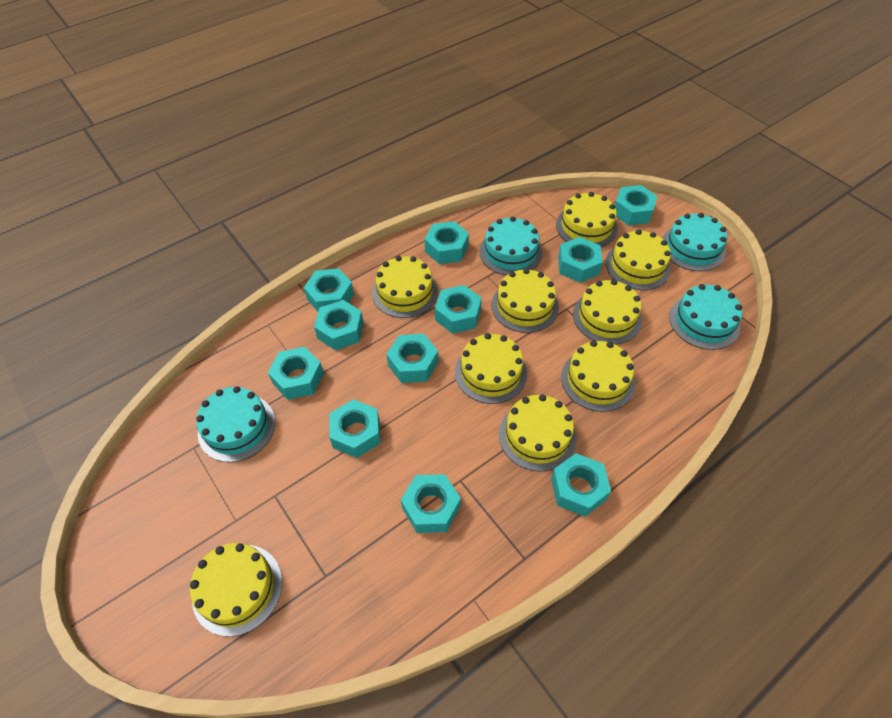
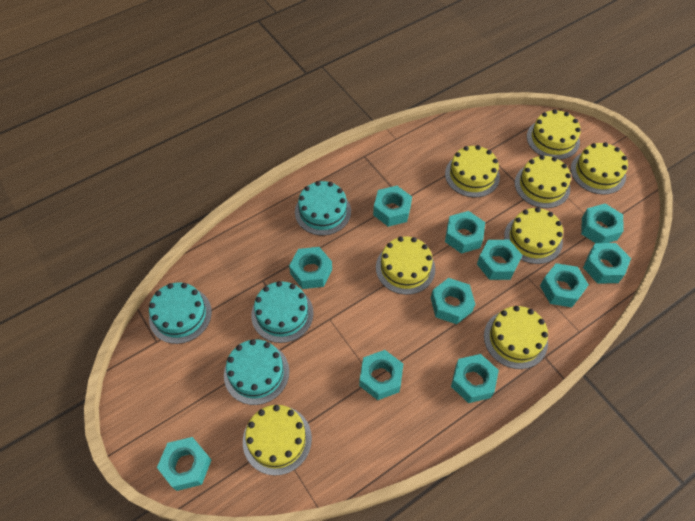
yellow cake: 9 -> 8

